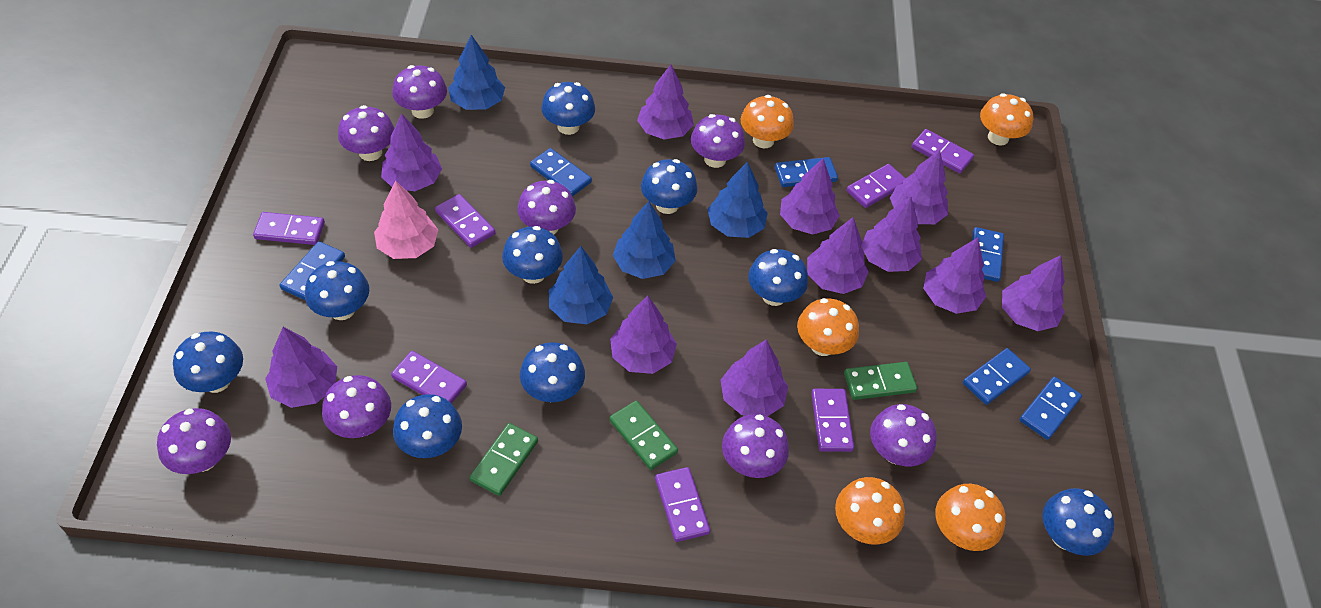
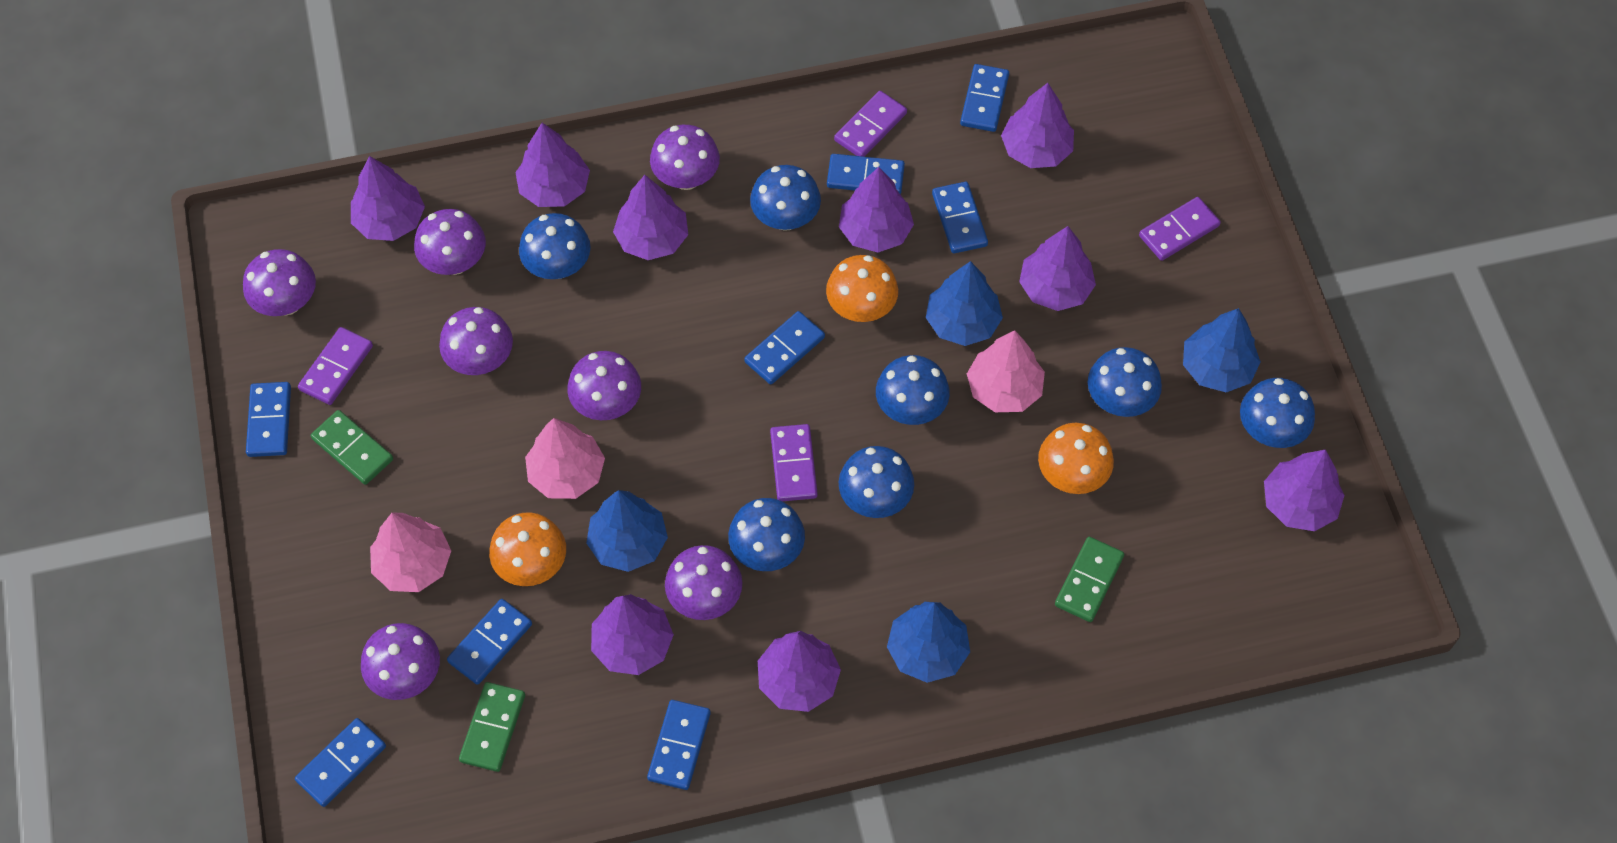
blue domino: 6 -> 8
blue mushroom: 9 -> 7
orange mushroom: 5 -> 3
pink tree: 1 -> 3
purple domino: 7 -> 4
purple mushroom: 8 -> 7
purple tree: 11 -> 9

